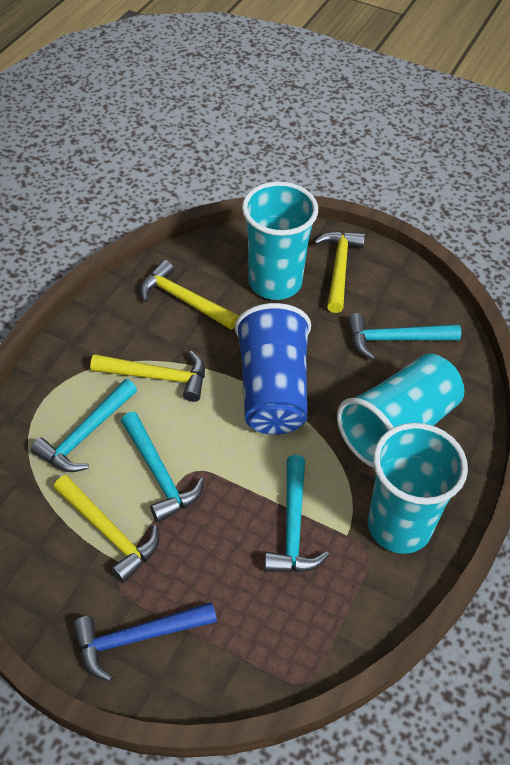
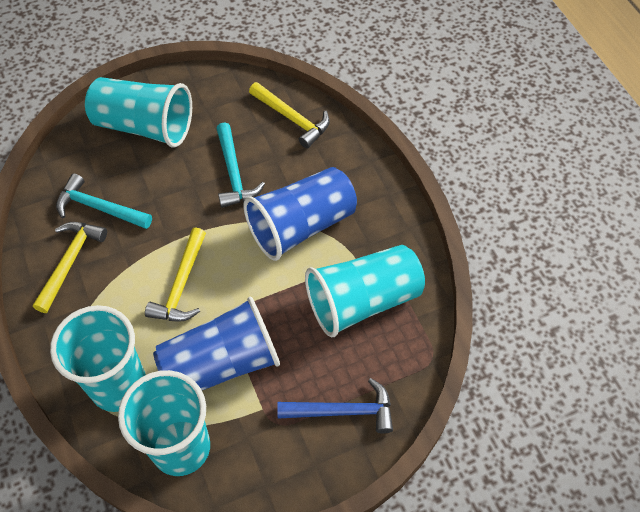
blue cup: 1 -> 2
turquoise cup: 3 -> 4
turquoise hammer: 4 -> 2
yellow hammer: 4 -> 3

